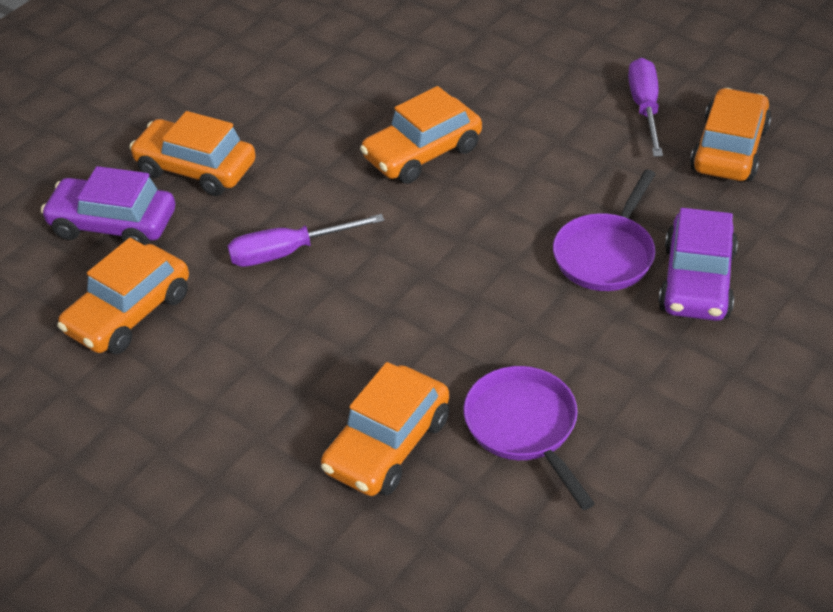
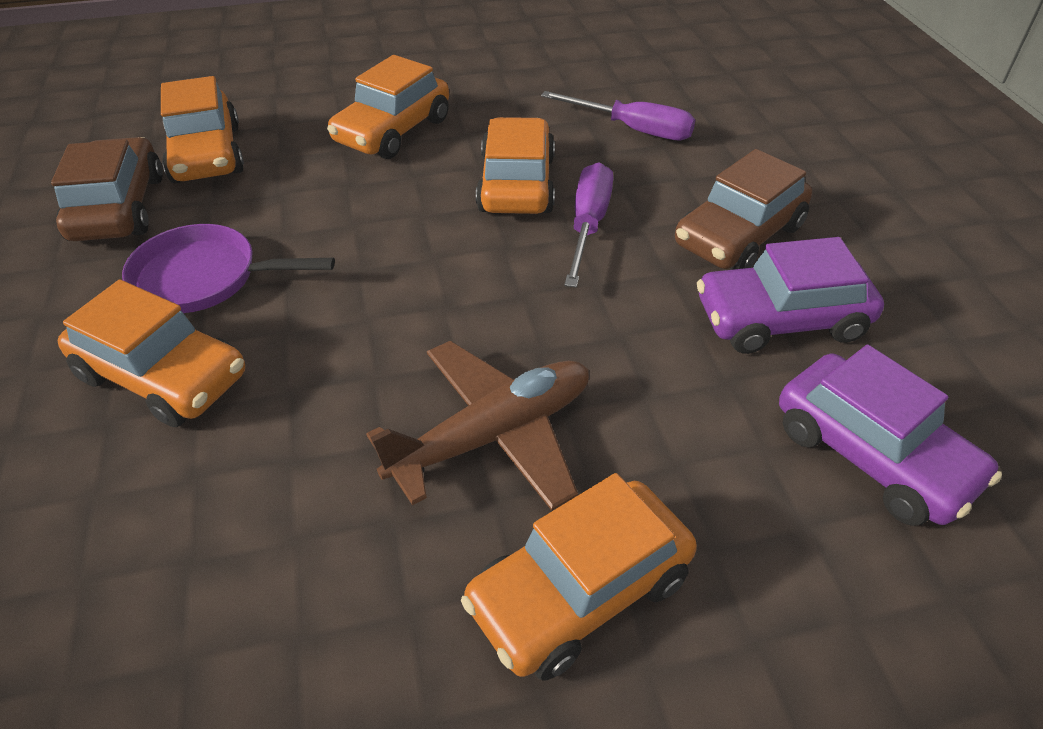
brown car: 0 -> 2
brown plane: 0 -> 1
purple pan: 2 -> 1

